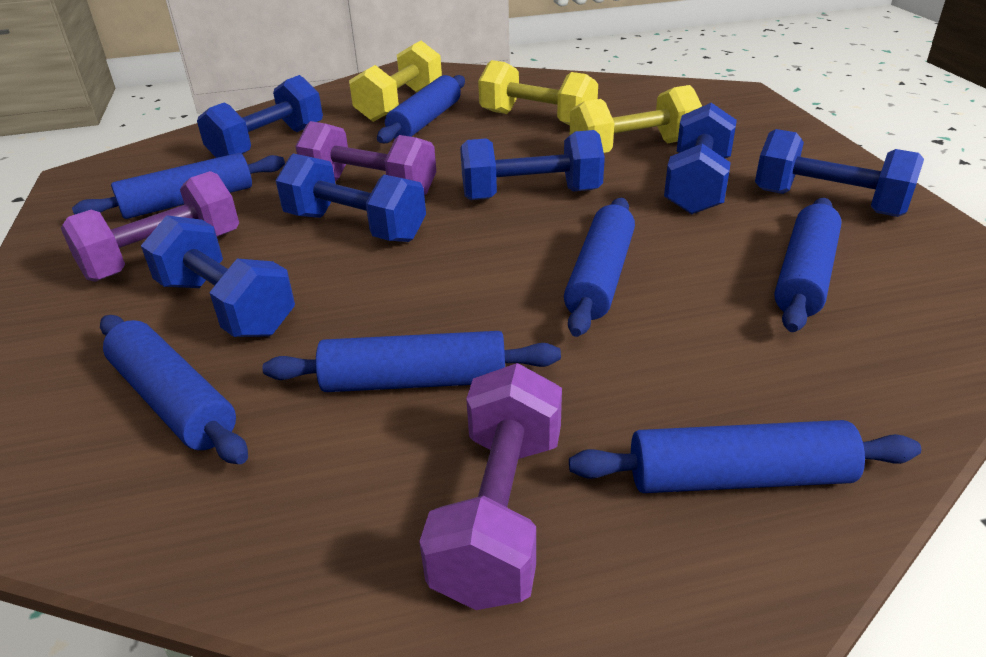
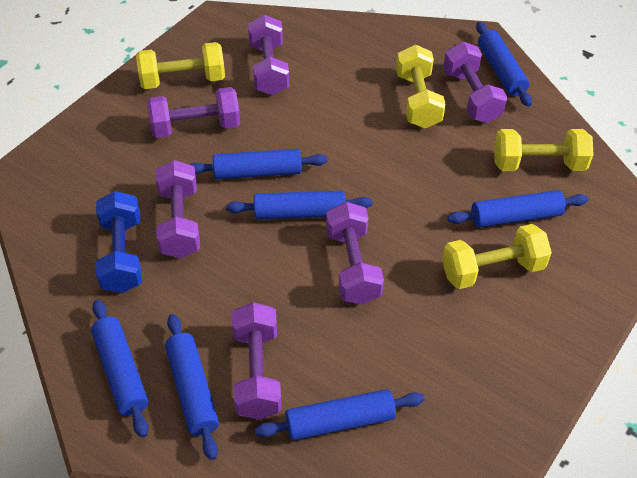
blue dumbbell: 6 -> 1
purple dumbbell: 3 -> 6
yellow dumbbell: 3 -> 4

